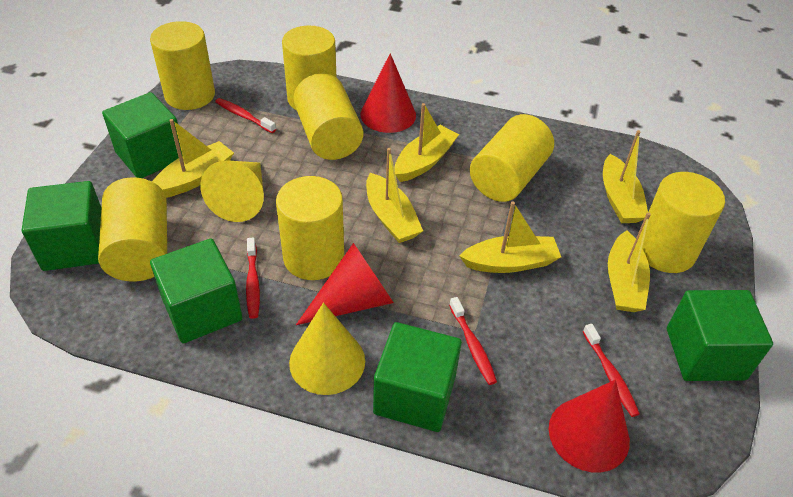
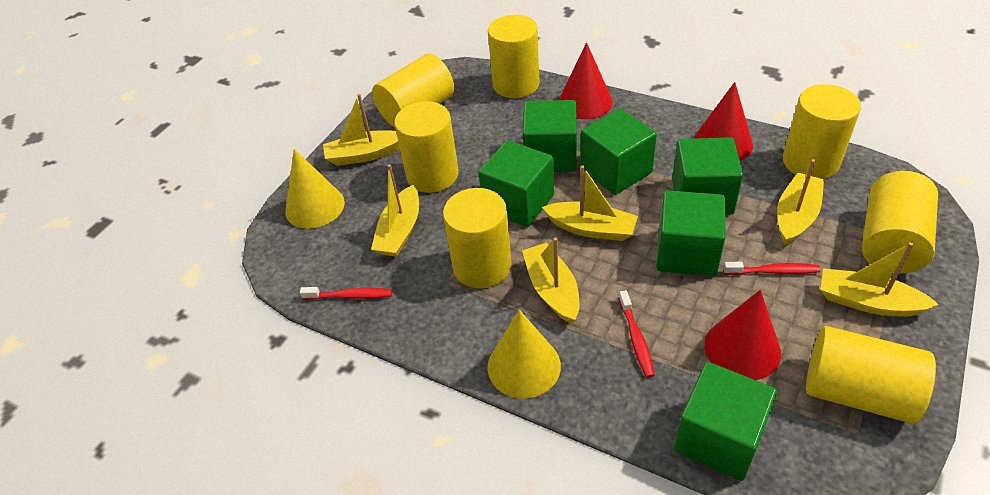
green cube: 5 -> 6
red toothbrush: 4 -> 3

